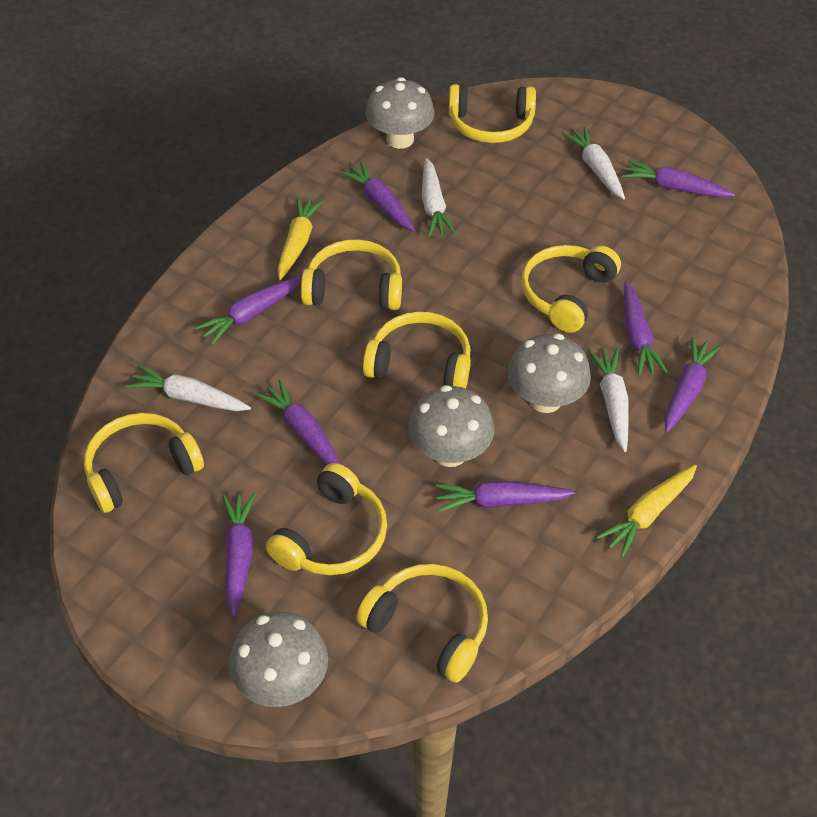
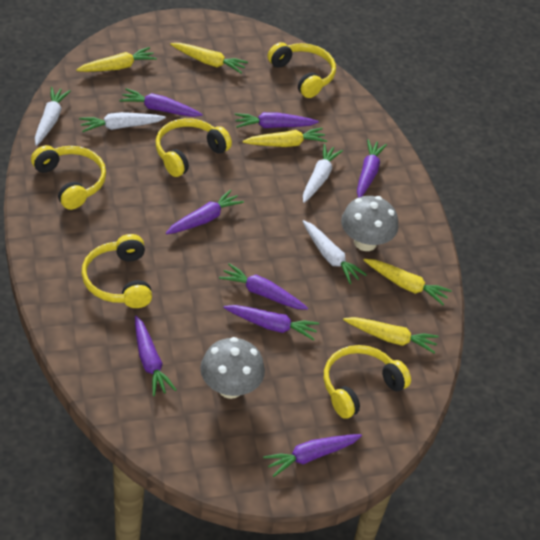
grey mushroom: 4 -> 2
yellow carrot: 2 -> 5
yellow headphones: 7 -> 5

